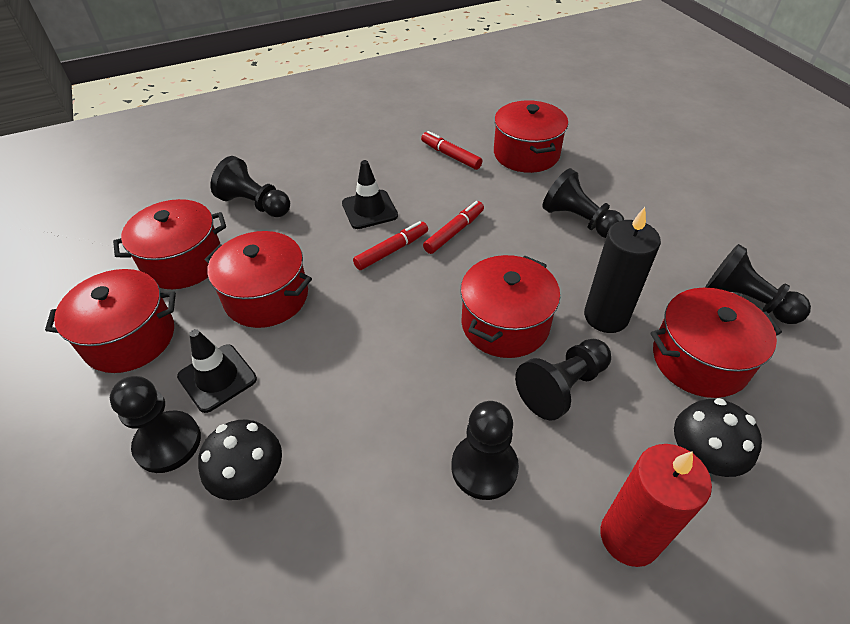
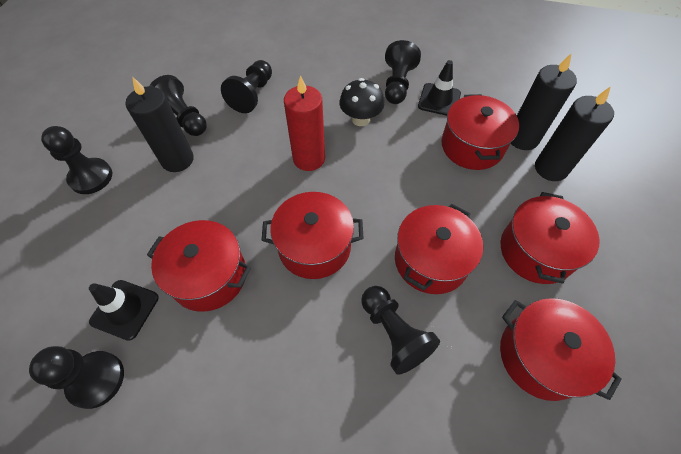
black candle: 1 -> 3
black mushroom: 2 -> 1
red marker: 3 -> 0

